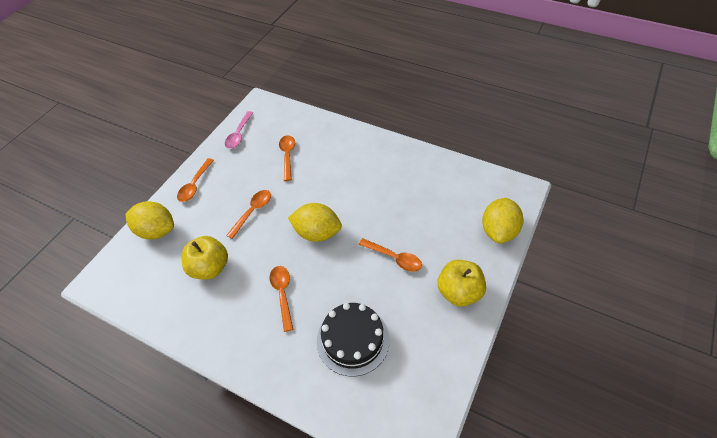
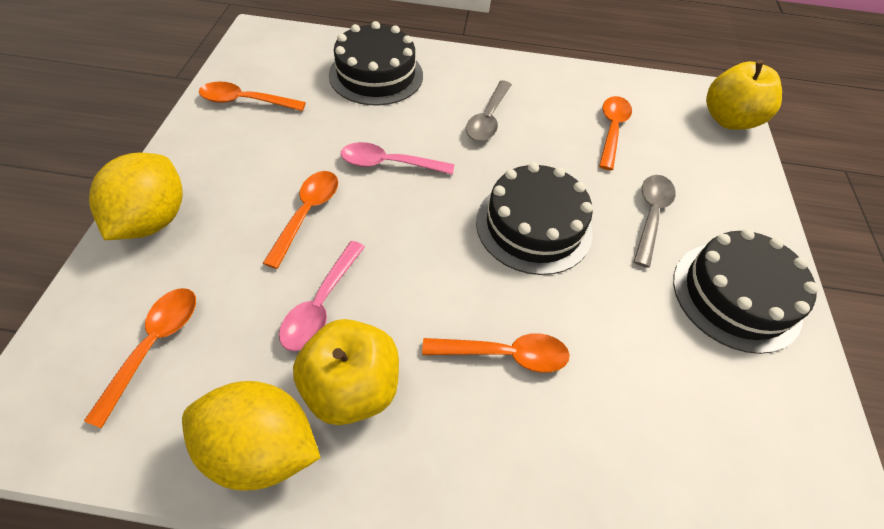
black cake: 1 -> 3
grey spoon: 0 -> 2
pink spoon: 1 -> 2
yellow lemon: 3 -> 2

